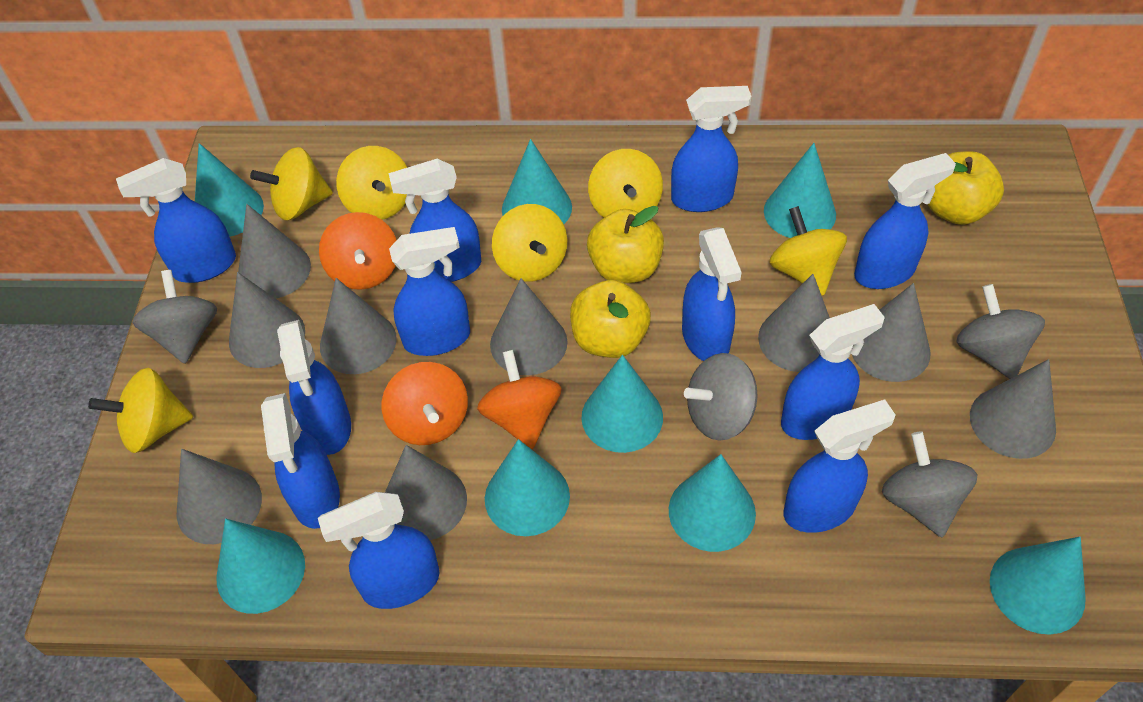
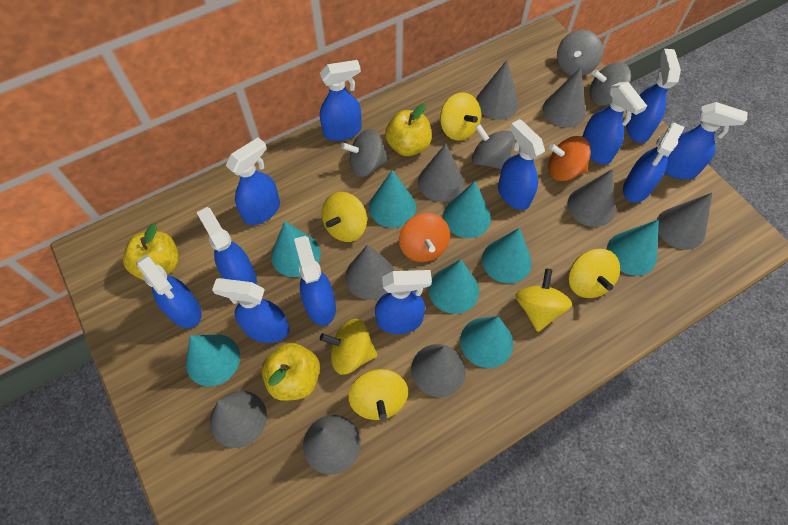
blue spray bottle: 11 -> 12
orange spinning top: 3 -> 2

